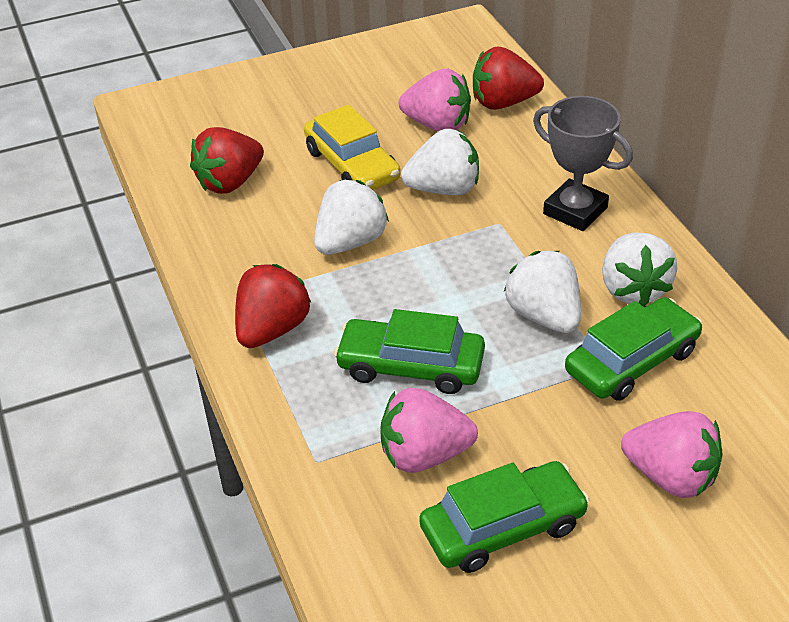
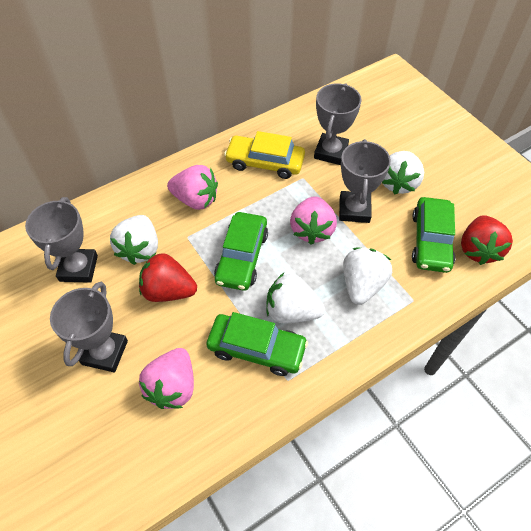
grey trophy: 1 -> 4
red strawberry: 3 -> 2

